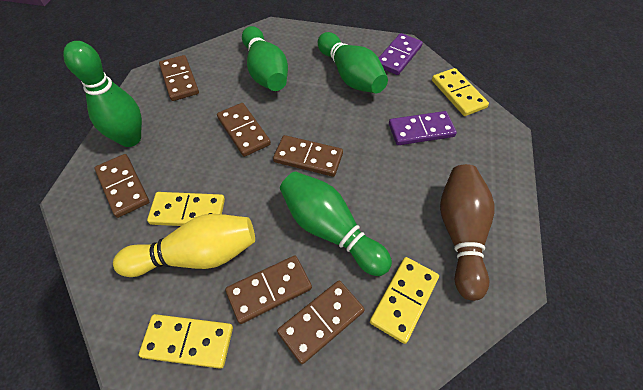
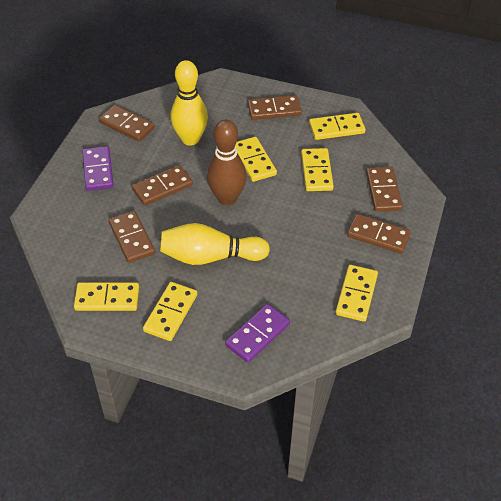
green bowling pin: 4 -> 0
yellow bowling pin: 1 -> 2
yellow domino: 4 -> 6

